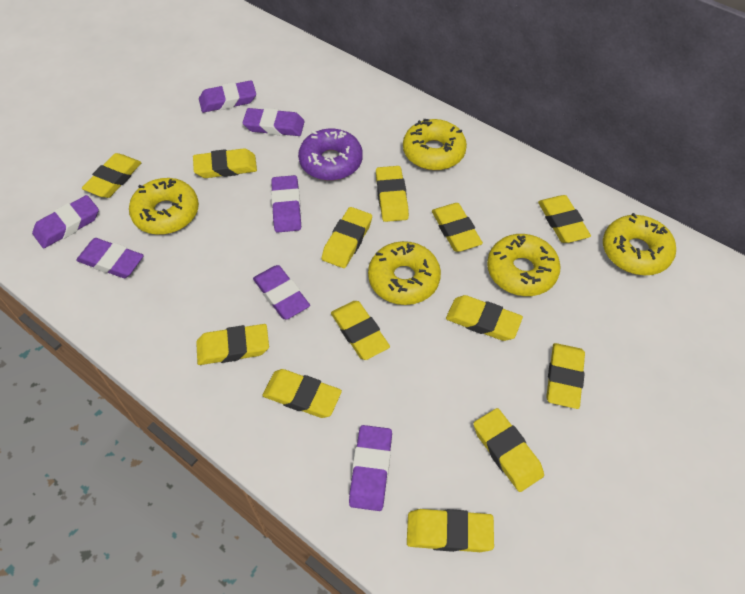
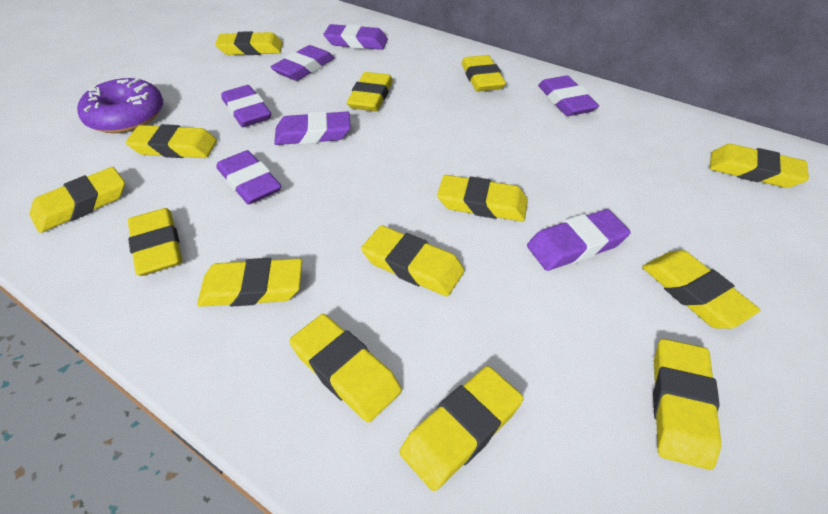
yellow donut: 5 -> 0
yellow eraser: 13 -> 14

